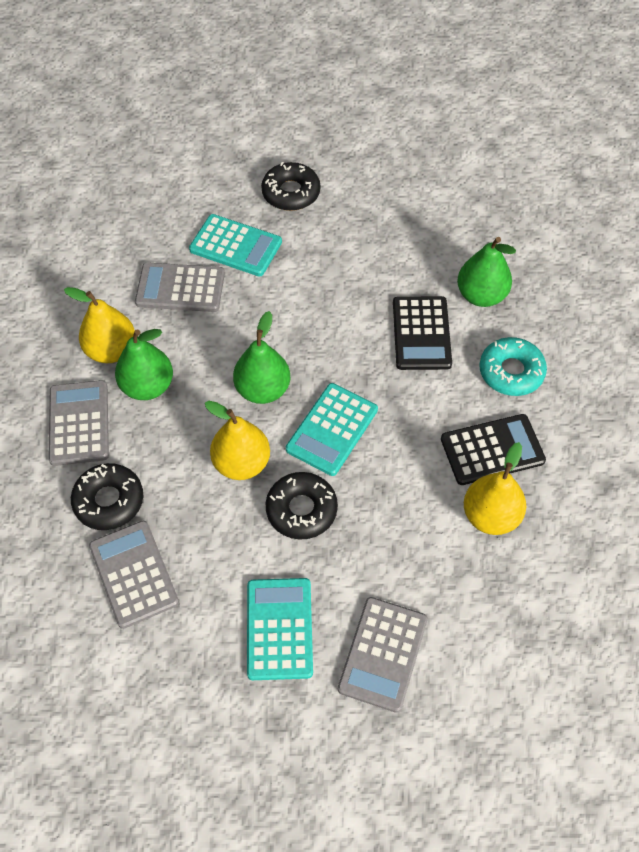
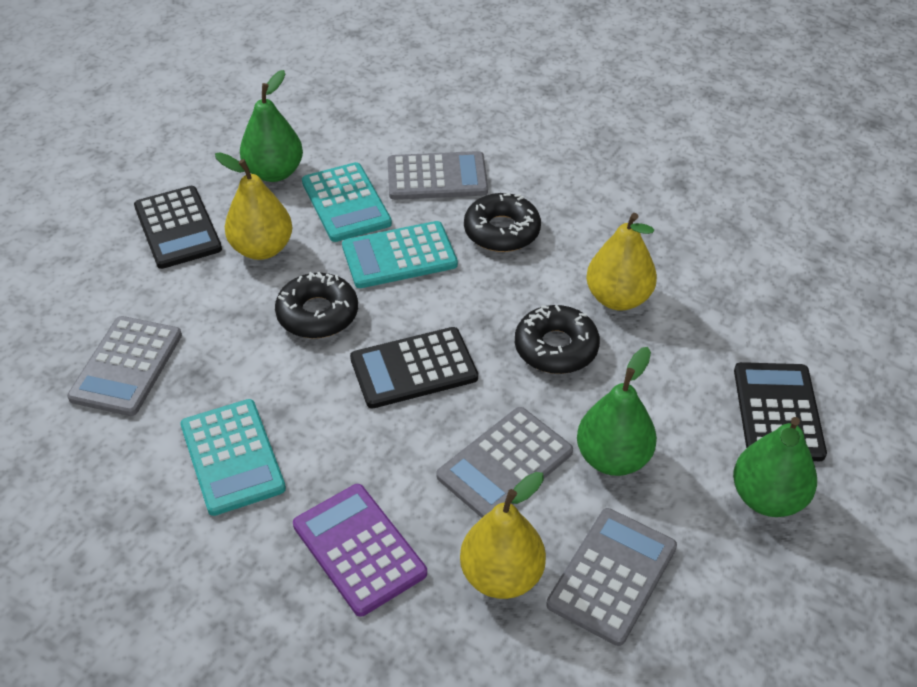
black calculator: 2 -> 3
purple calculator: 0 -> 1
turquoise donut: 1 -> 0

